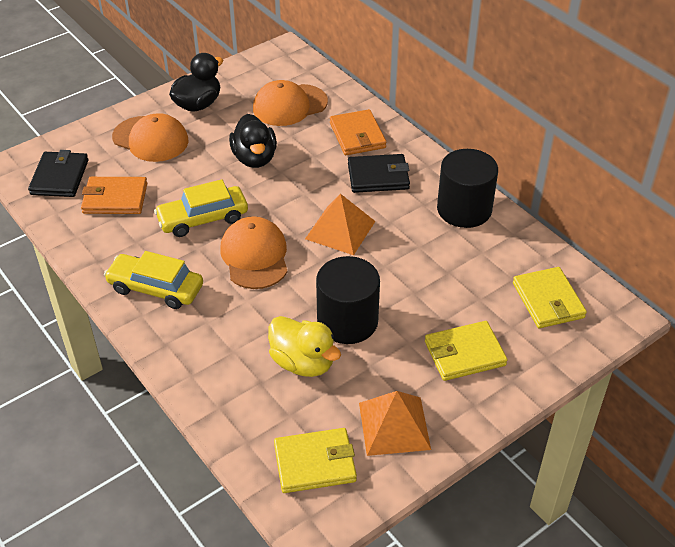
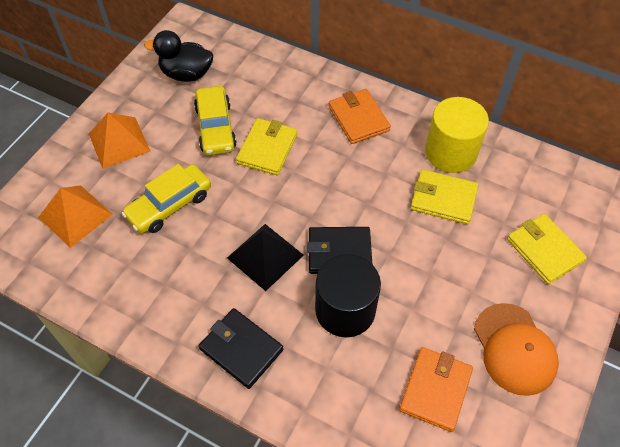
black cylinder: 2 -> 1
black duck: 2 -> 1
black pyramid: 0 -> 1
orange cap: 3 -> 1
yellow cylinder: 0 -> 1
yellow duck: 1 -> 0

